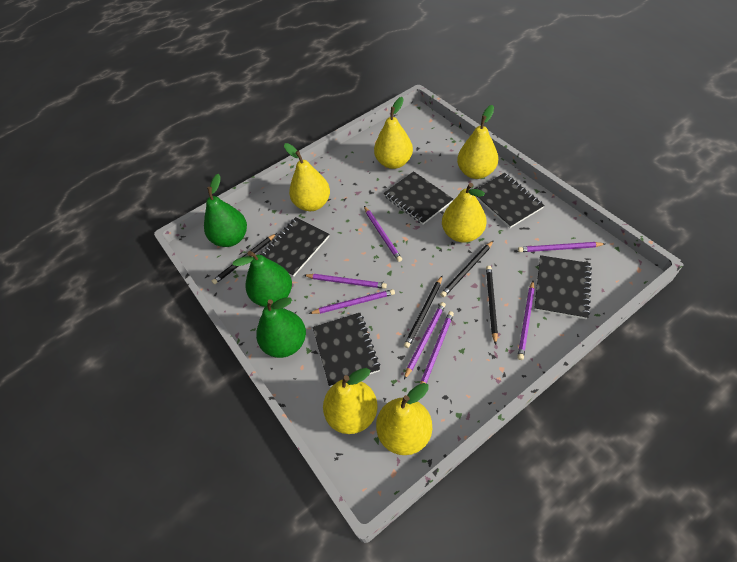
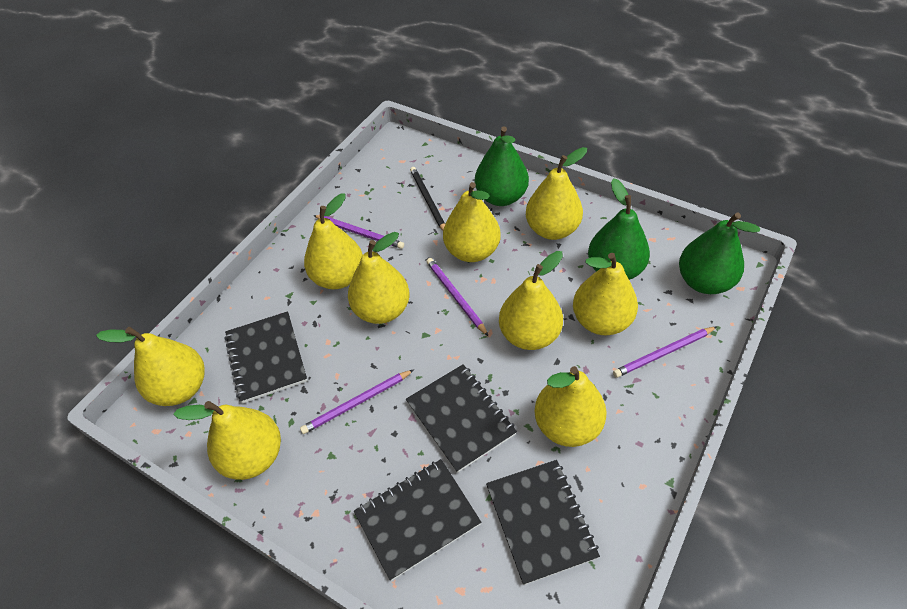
black notebook: 5 -> 4
black pencil: 4 -> 1
purple pencil: 7 -> 4
yellow pear: 6 -> 9

